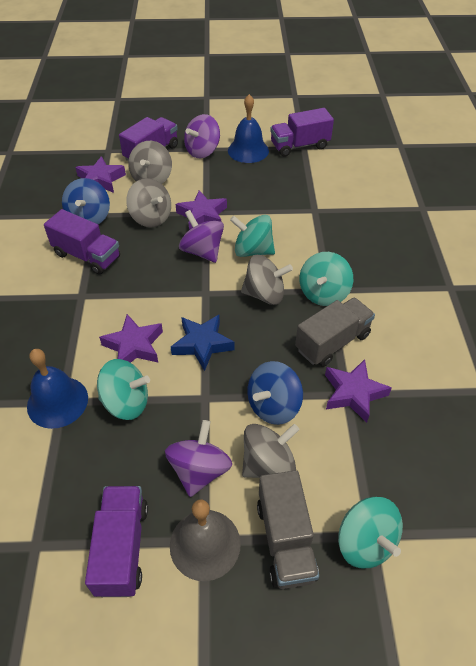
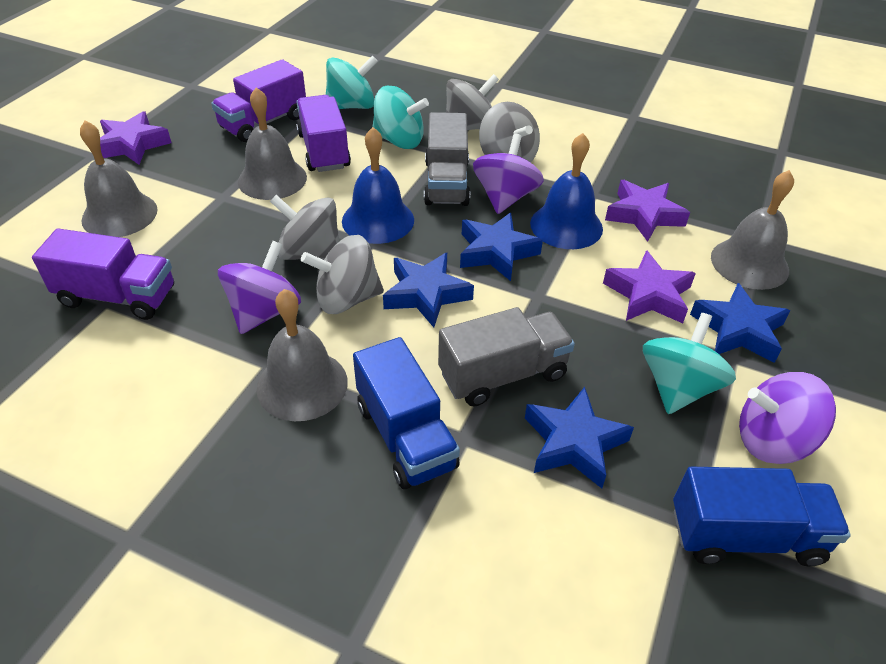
blue spinning top: 2 -> 0
blue star: 1 -> 4
blue truck: 0 -> 2
grey bell: 1 -> 4
purple star: 4 -> 3
purple truck: 4 -> 3
turquoise spinning top: 4 -> 3

